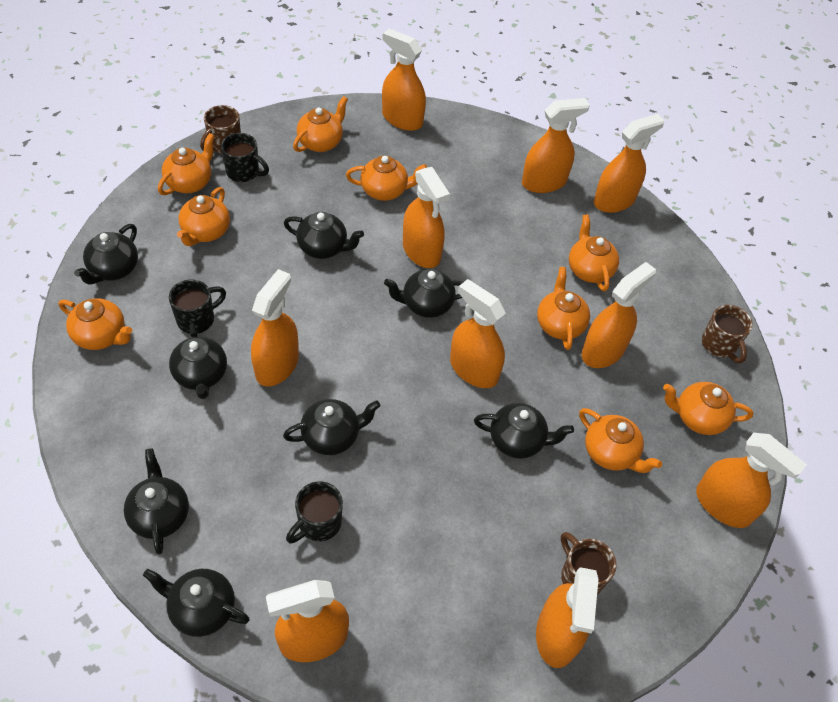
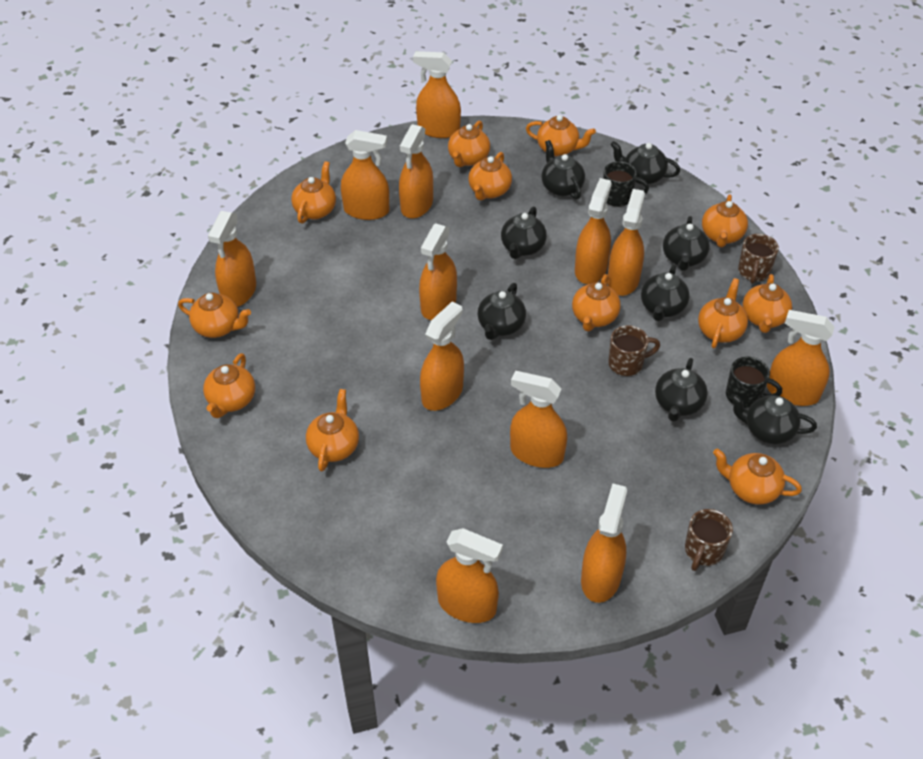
black mug: 3 -> 2
orange spray bottle: 10 -> 12
orange teapot: 9 -> 12

